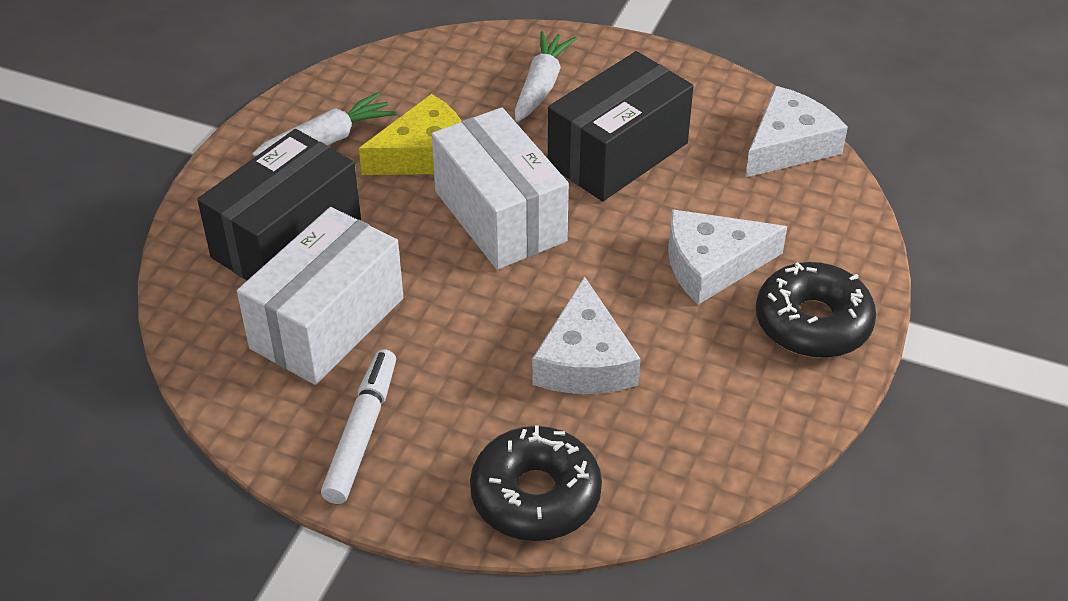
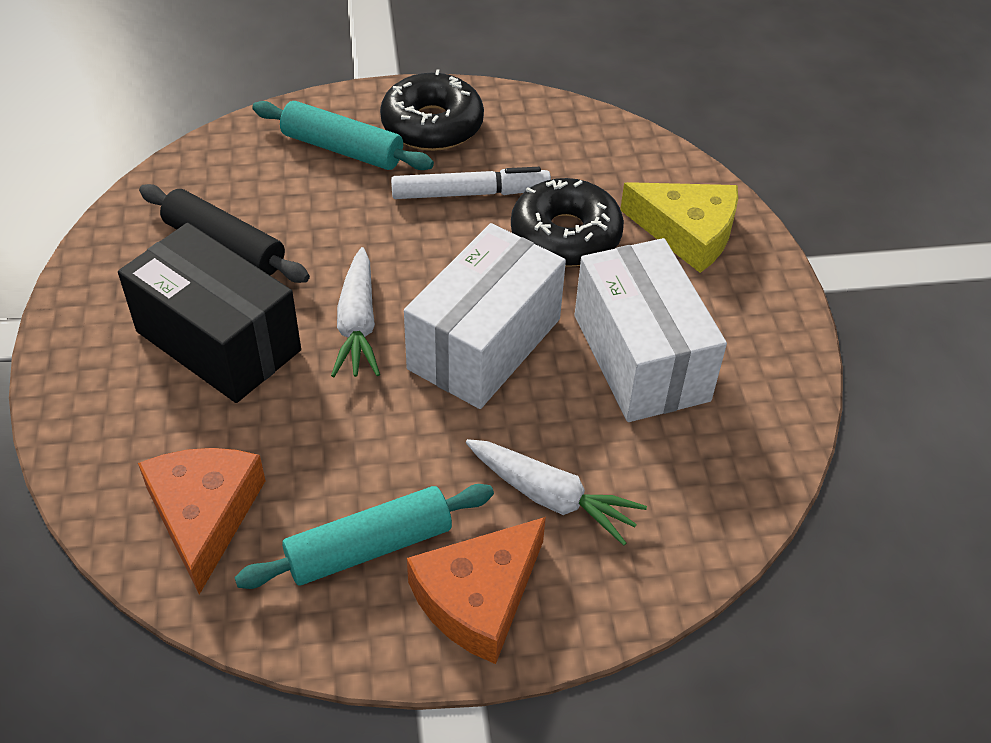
black box: 2 -> 1
black rolling pin: 0 -> 1
orange cheese: 0 -> 2
turquoise rolling pin: 0 -> 2
white cheese: 3 -> 0

